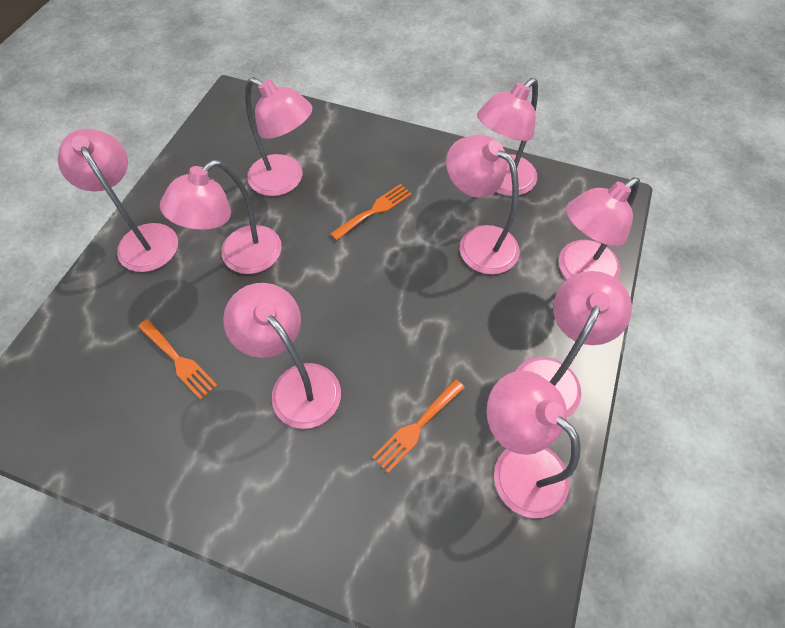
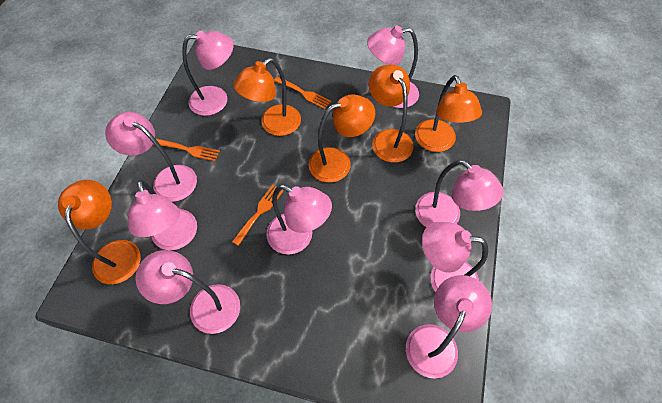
orange lamp: 0 -> 5

